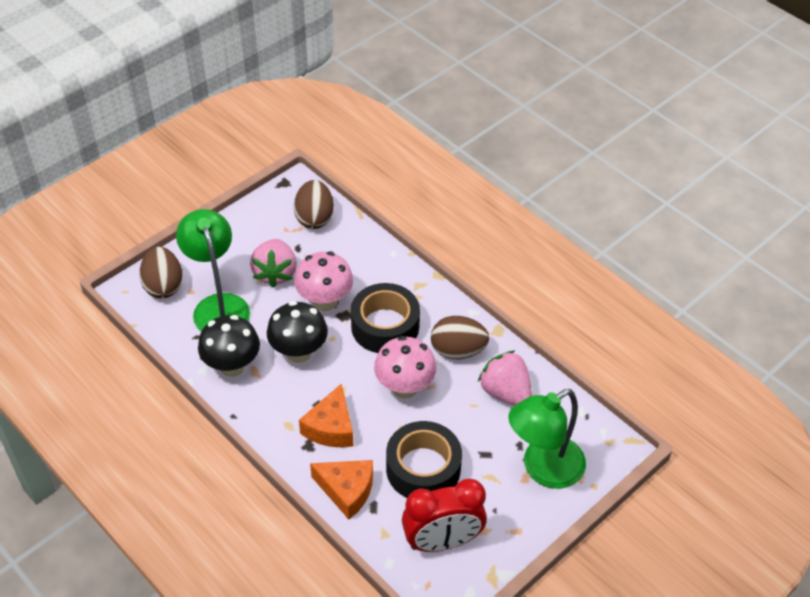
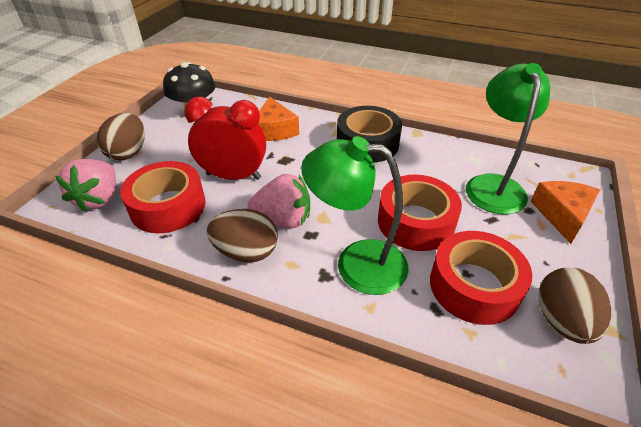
black mushroom: 2 -> 1
black tape: 2 -> 1
pink mushroom: 2 -> 0
red tape: 0 -> 3

